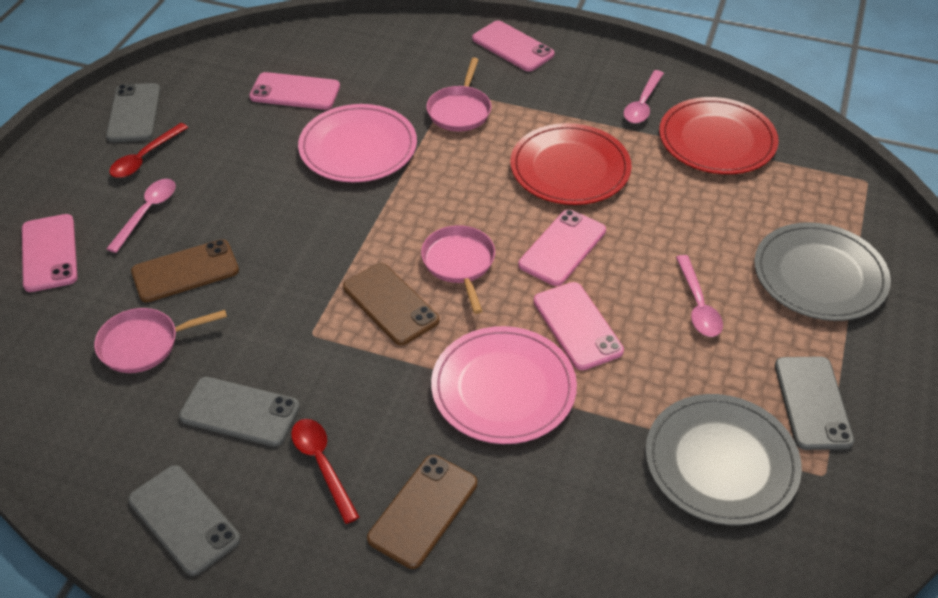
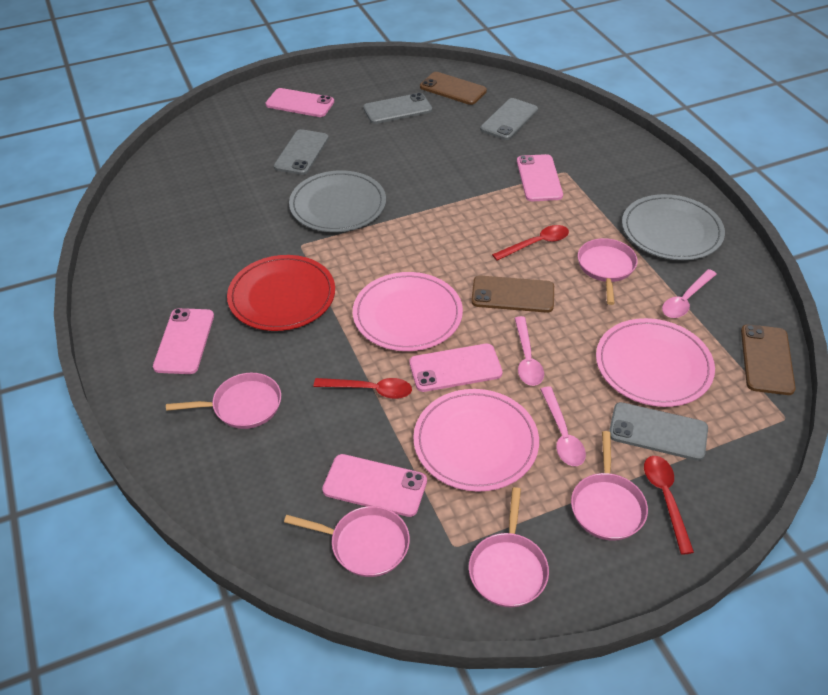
pink pan: 3 -> 5
pink plate: 2 -> 3
red plate: 2 -> 1
red spoon: 2 -> 3

